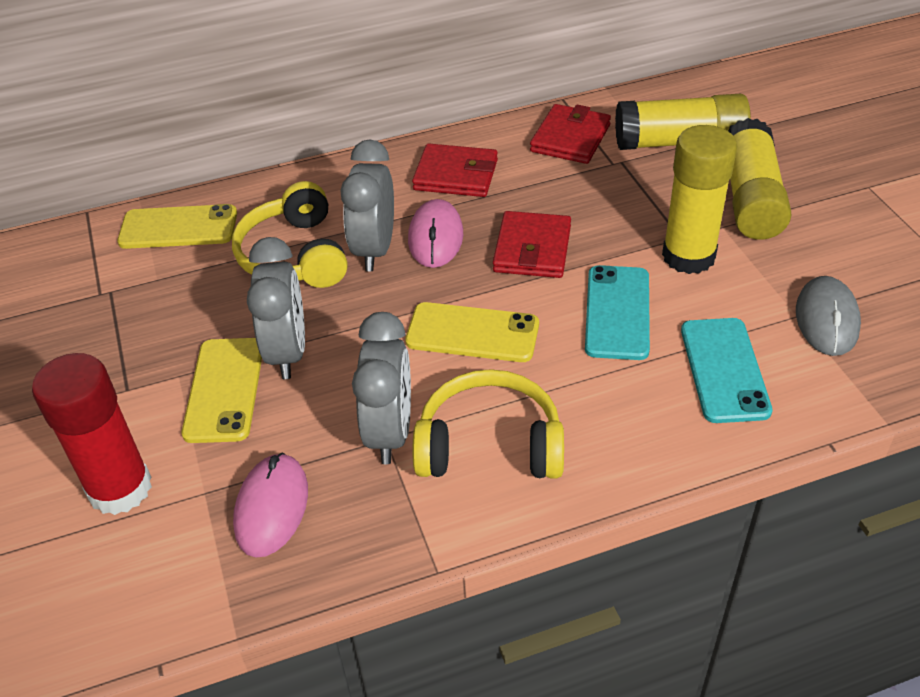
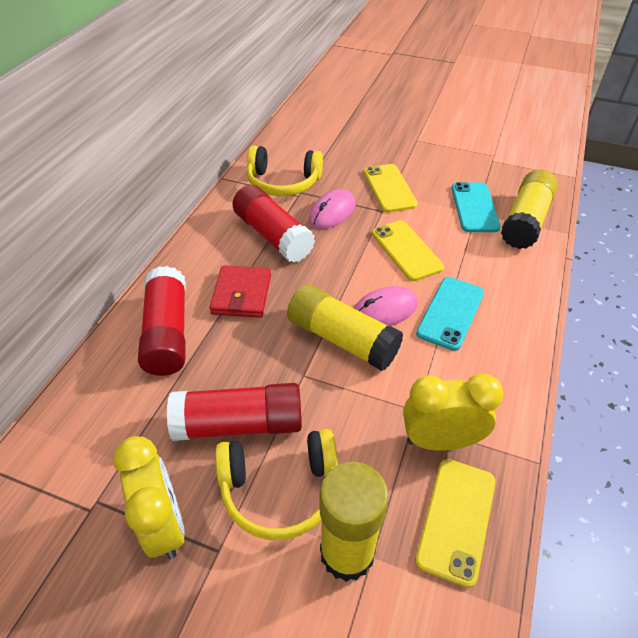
grey clock: 3 -> 0
grey mouse: 1 -> 0
red glue stick: 1 -> 3
red wallet: 3 -> 1
yellow clock: 0 -> 2

